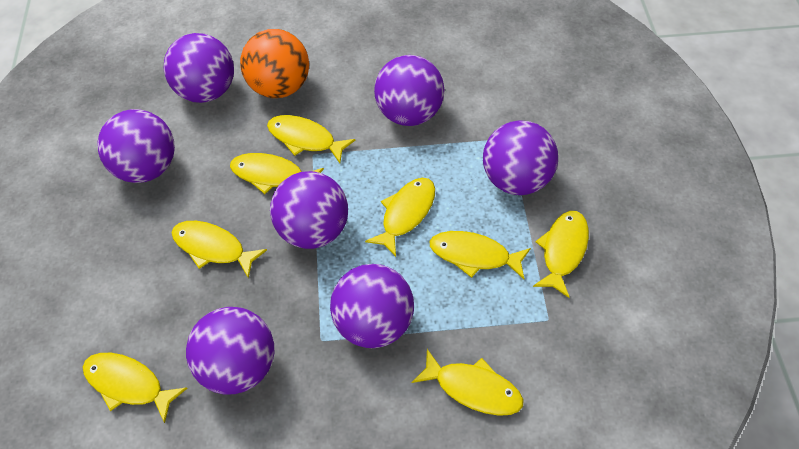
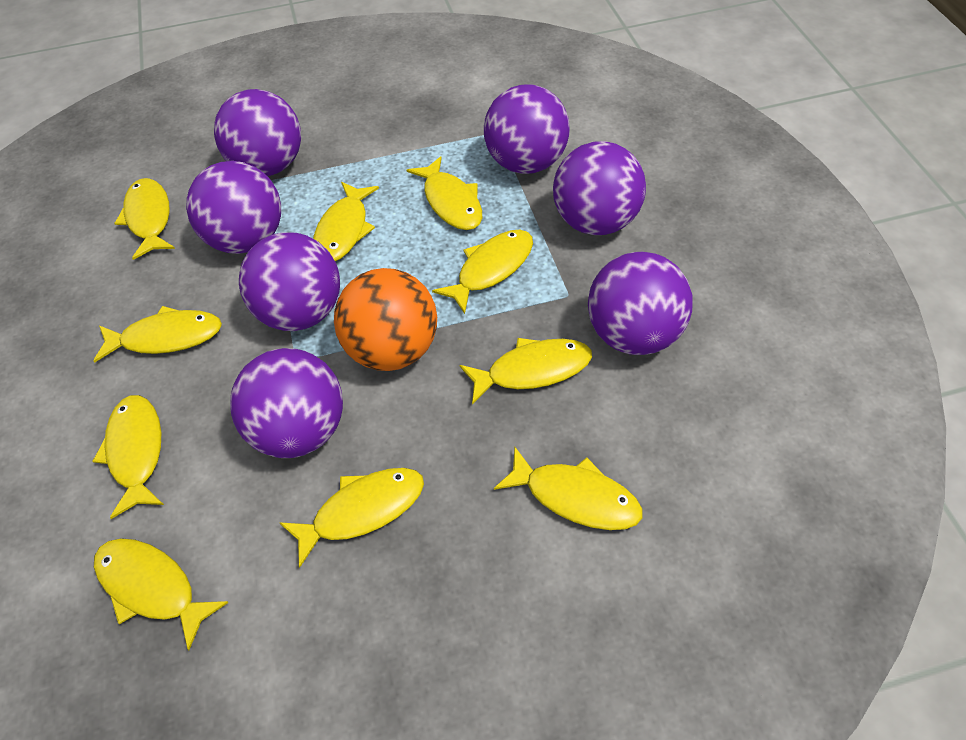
yellow fish: 8 -> 10

